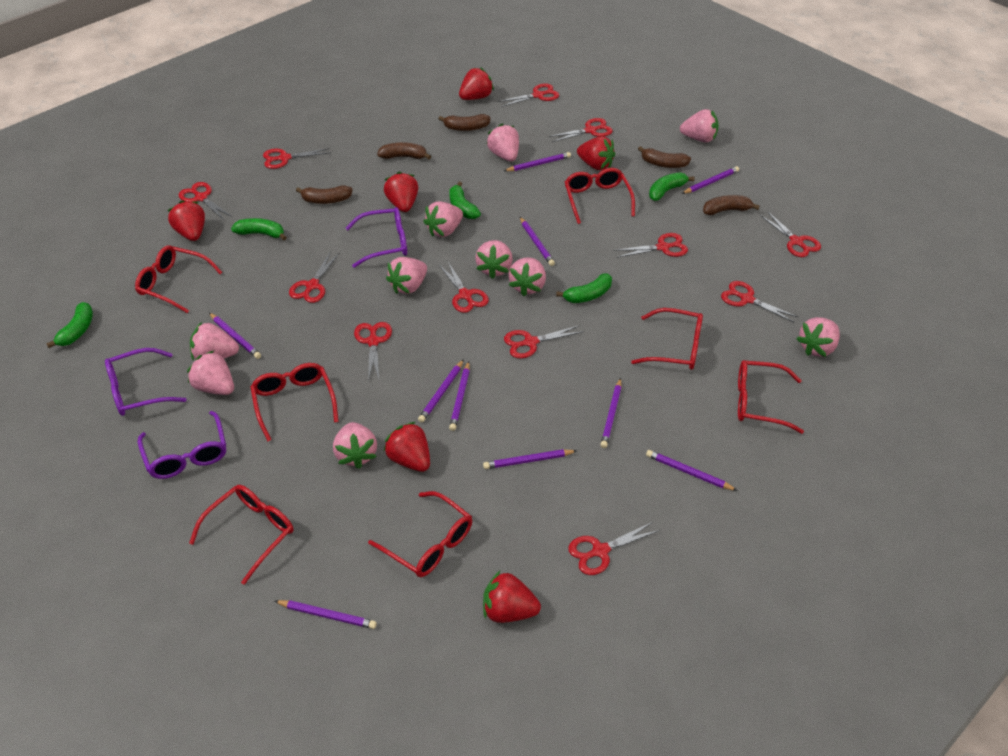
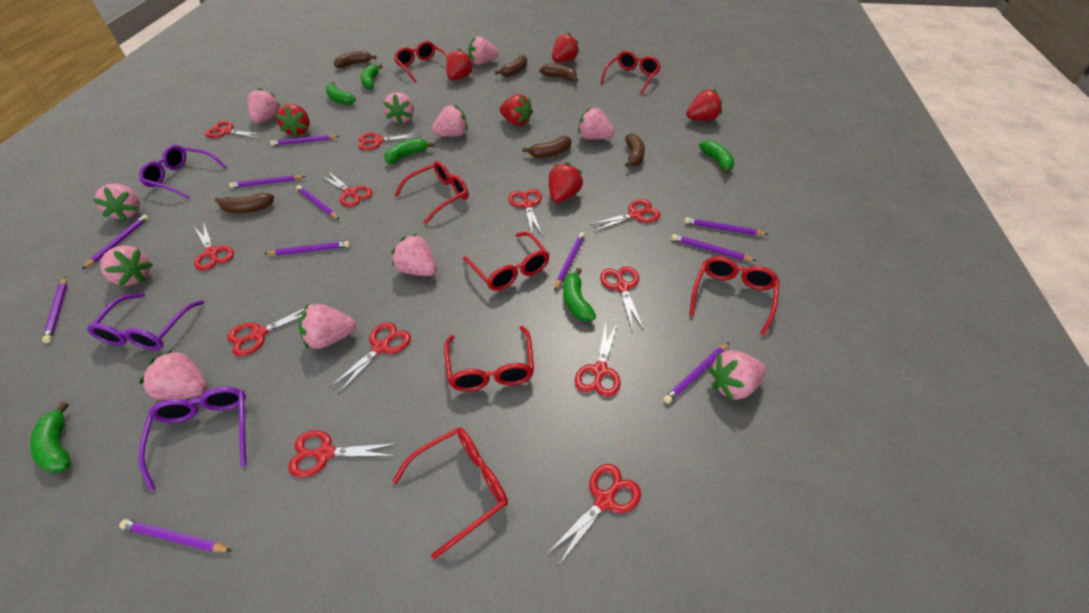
brown banana: 5 -> 6
green banana: 5 -> 6
pink strawberry: 10 -> 11
purple pencil: 10 -> 11

